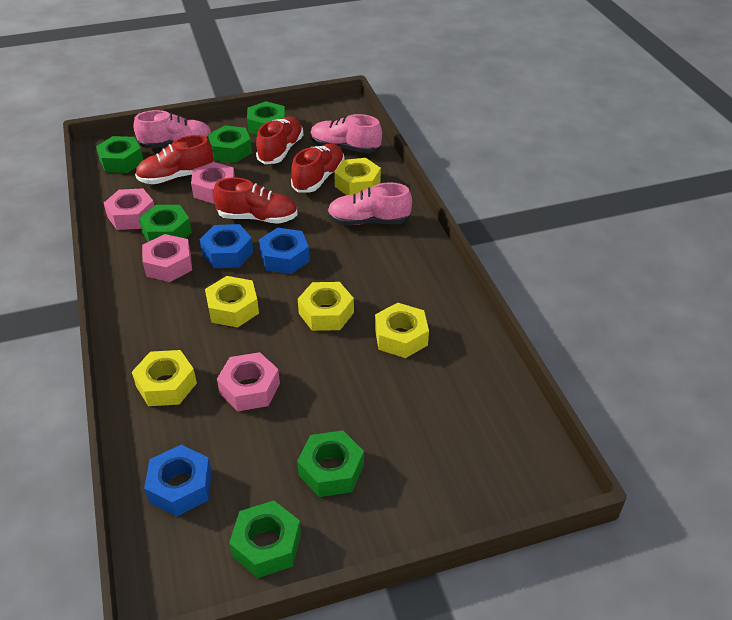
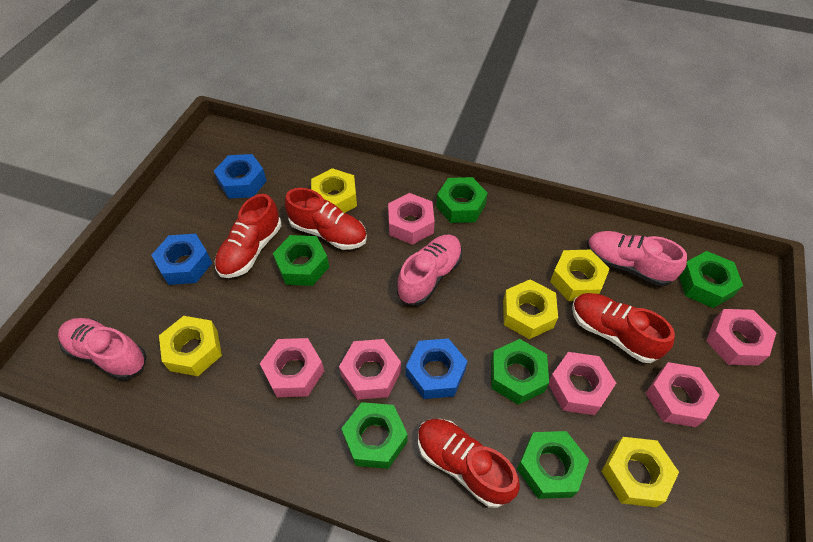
pink nut: 4 -> 6

